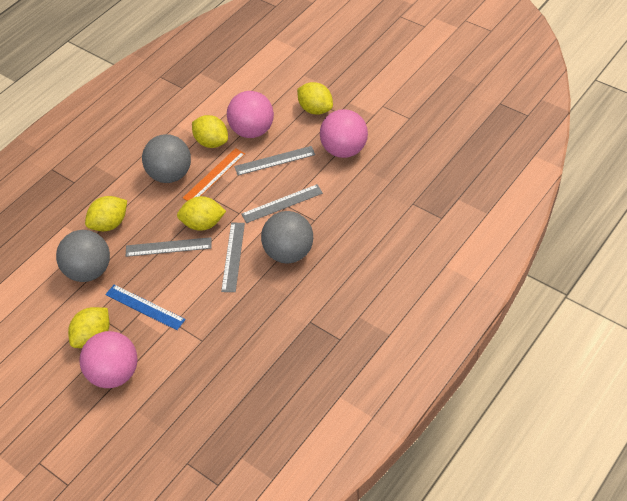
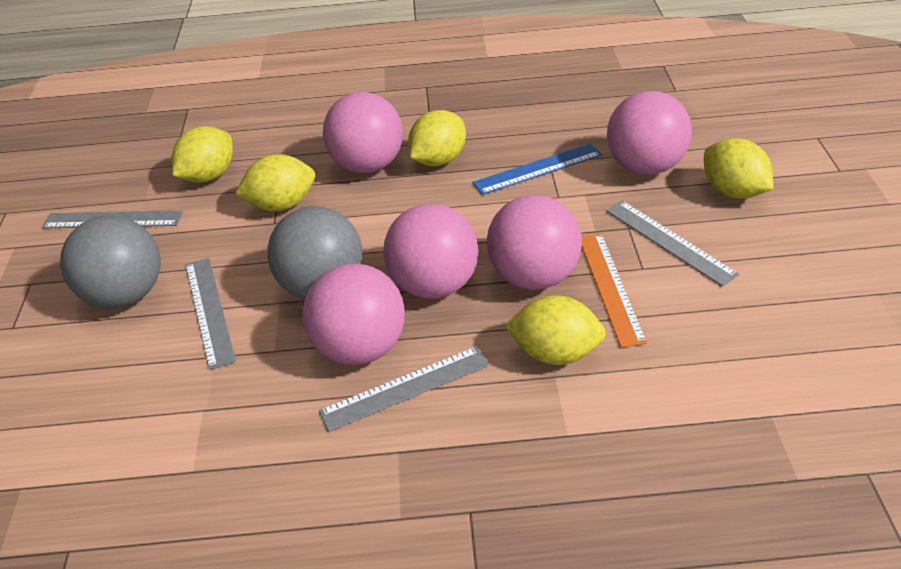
grey ball: 3 -> 2
pink ball: 3 -> 5

